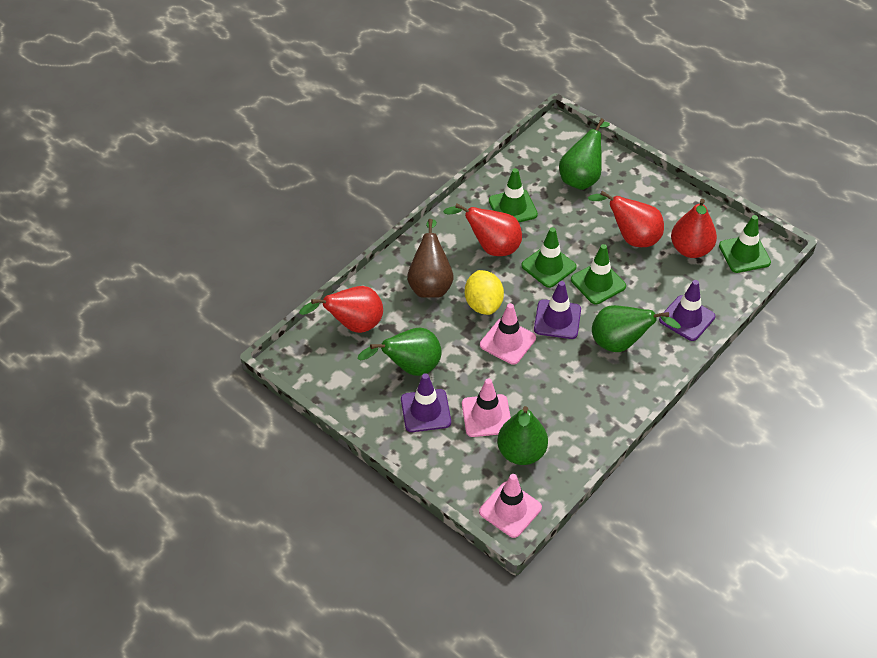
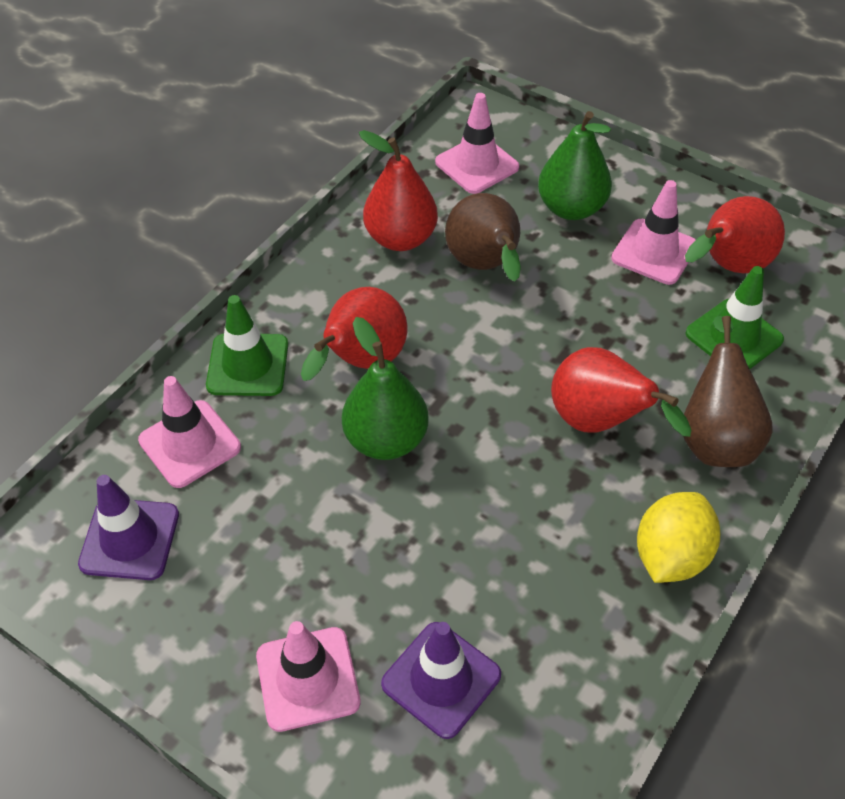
brown pear: 1 -> 2
green pear: 4 -> 2
green traffic cone: 4 -> 2
pink traffic cone: 3 -> 4
purple traffic cone: 3 -> 2

